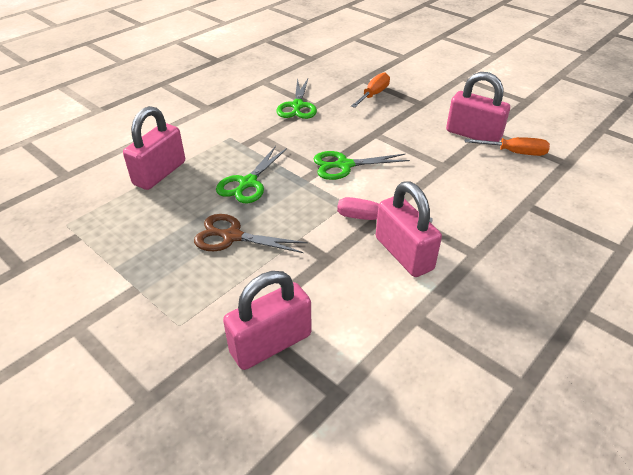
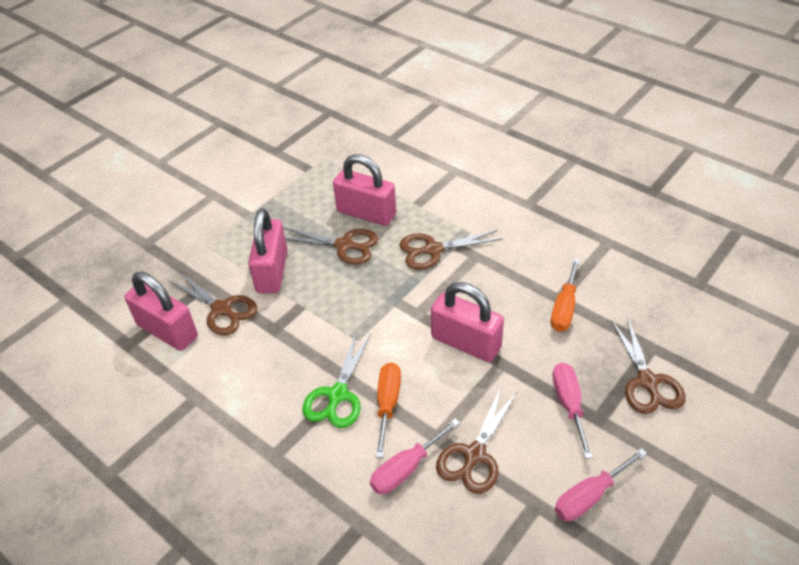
brown scissors: 1 -> 5
green scissors: 3 -> 1
pink screwdriver: 1 -> 3

